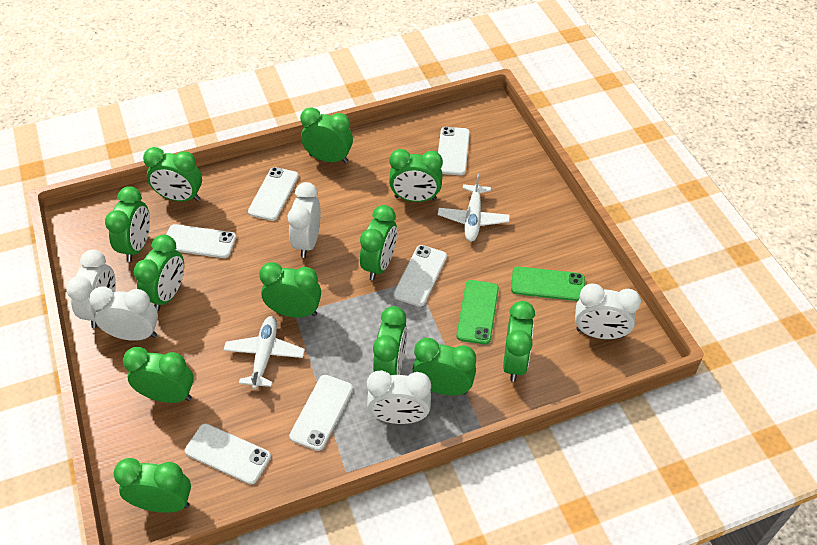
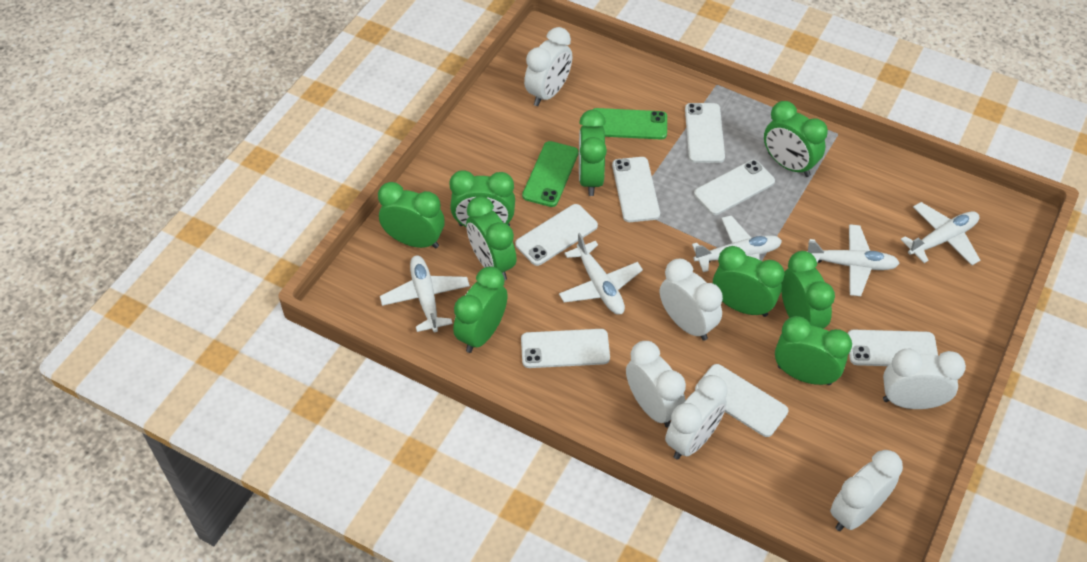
green clock: 12 -> 9
white clock: 5 -> 6
white phone: 6 -> 7
white plane: 2 -> 5

